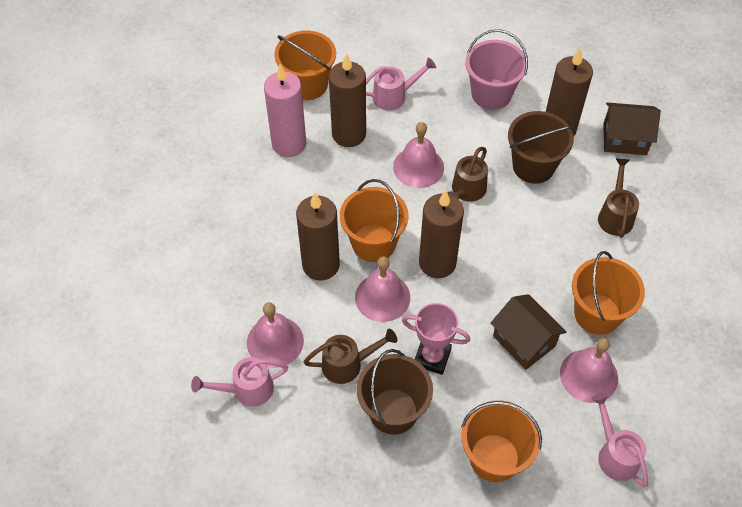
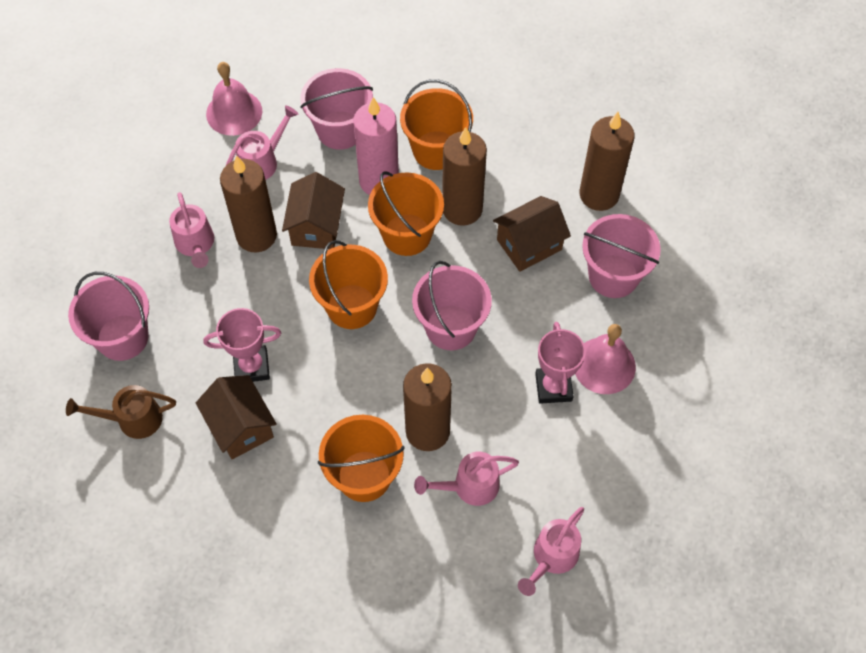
brown bucket: 2 -> 0
brown house: 2 -> 3
brown watering can: 3 -> 1
pink bell: 4 -> 2
pink bucket: 1 -> 4
pink trophy: 1 -> 2
pink watering can: 3 -> 4

